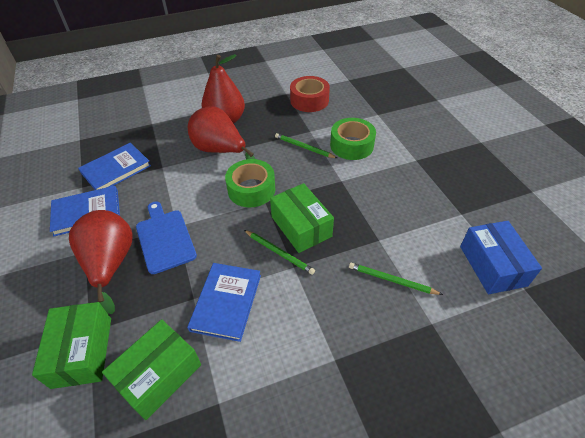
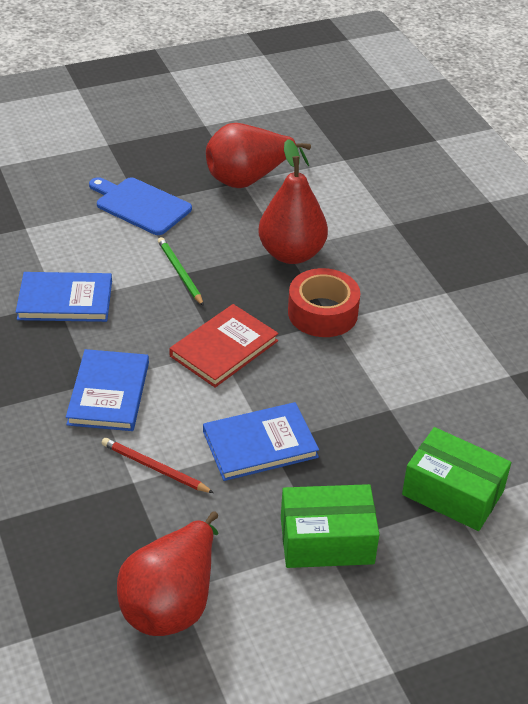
blue box: 1 -> 0
green box: 3 -> 2
green pencil: 3 -> 1
green tape: 2 -> 0
red book: 0 -> 1
red pencil: 0 -> 1

